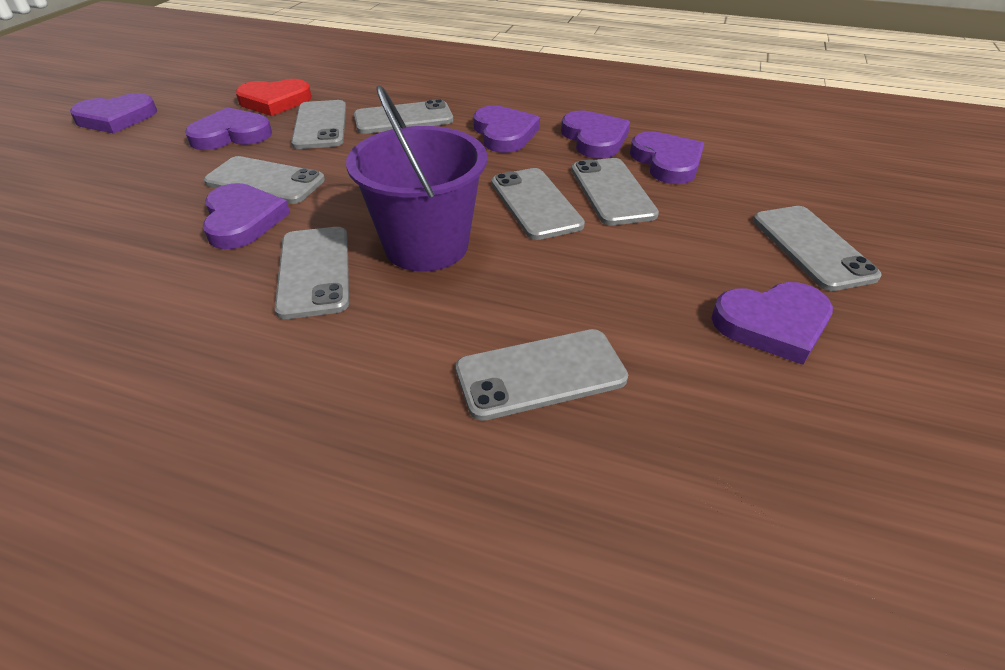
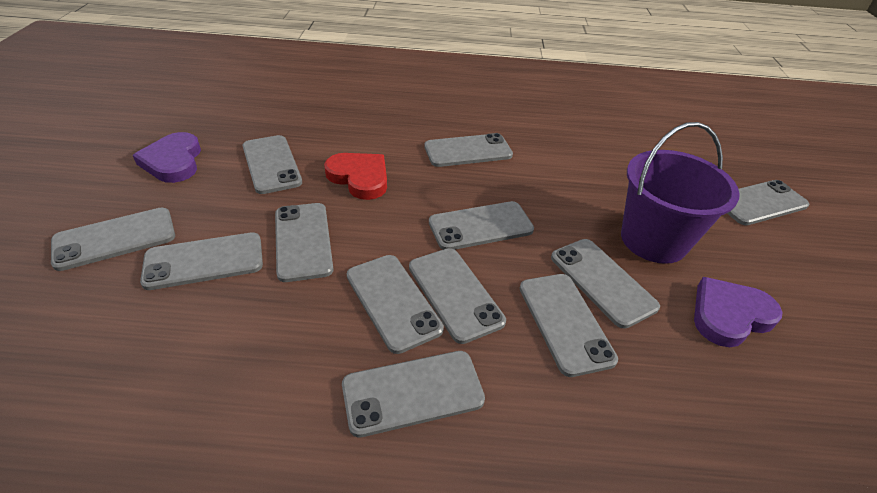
grey phone: 8 -> 12
purple heart: 7 -> 2

